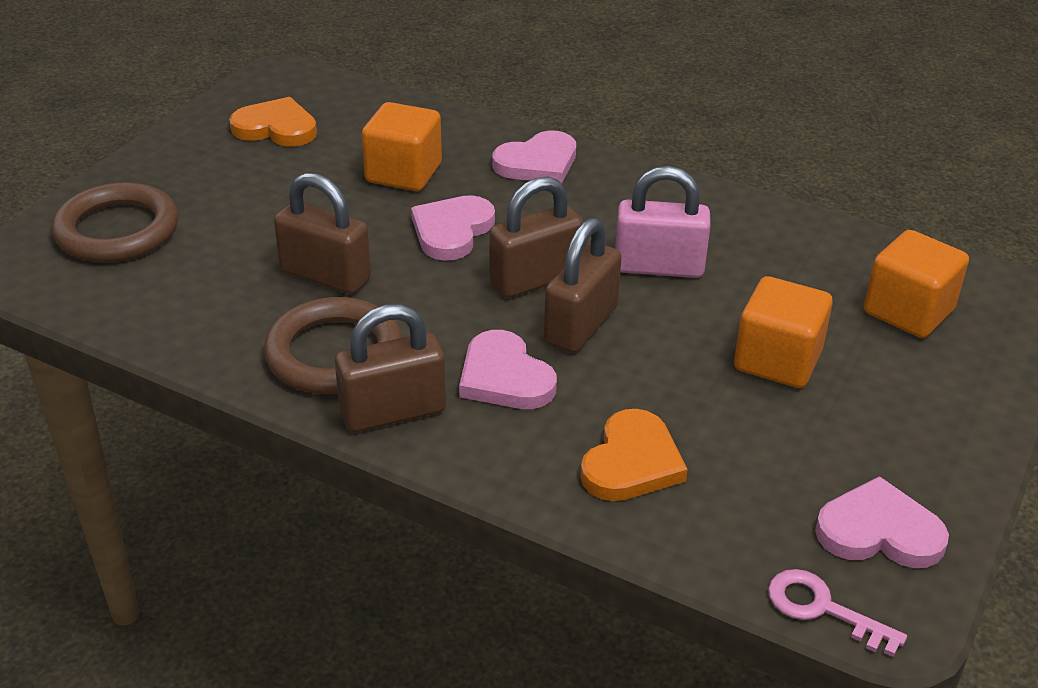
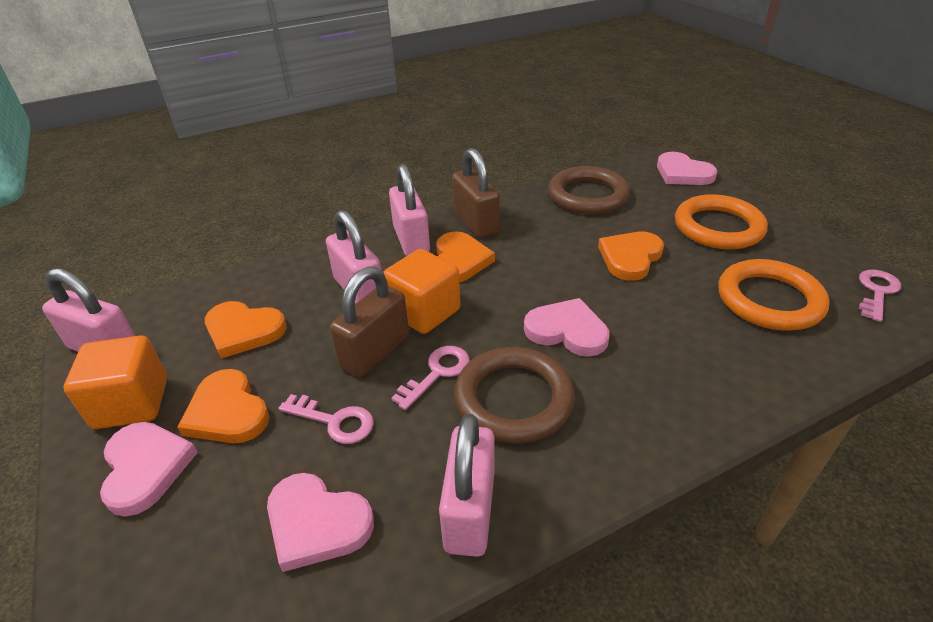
brown padlock: 4 -> 2
orange cube: 3 -> 2
orange heart: 2 -> 4
orange ring: 0 -> 2
pink key: 1 -> 3
pink padlock: 1 -> 4

